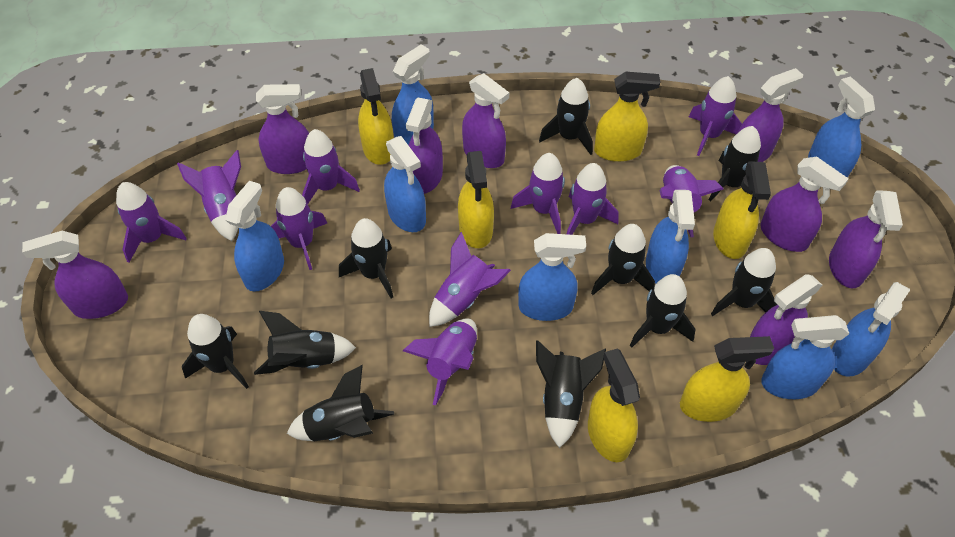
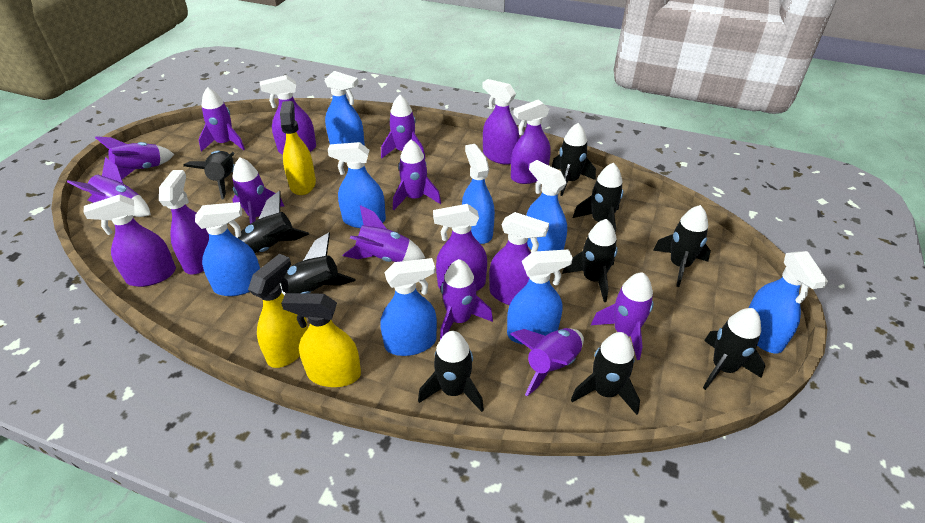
purple spray bottle: 8 -> 7
yellow spray bottle: 6 -> 3

